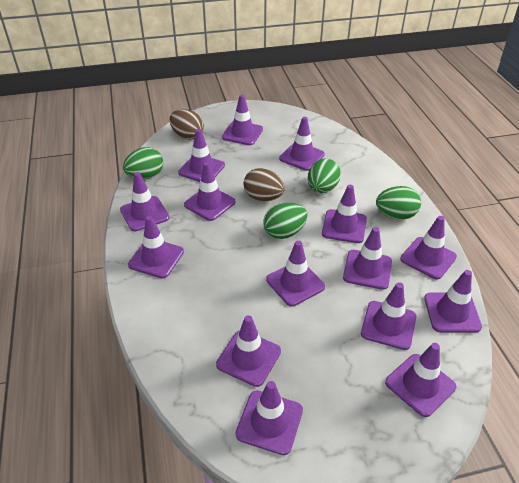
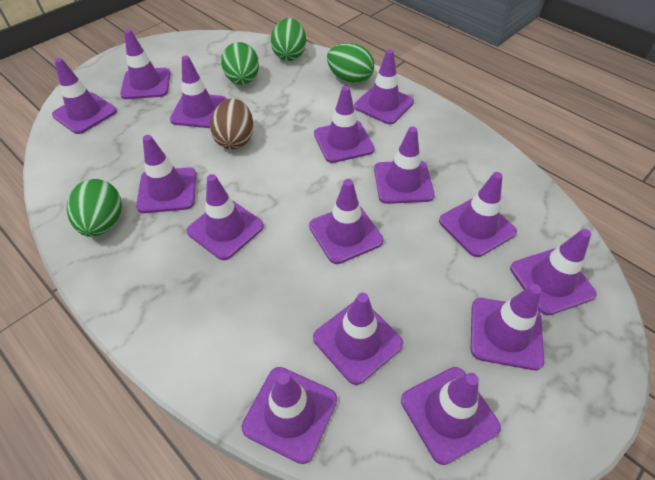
brown egg: 2 -> 1

